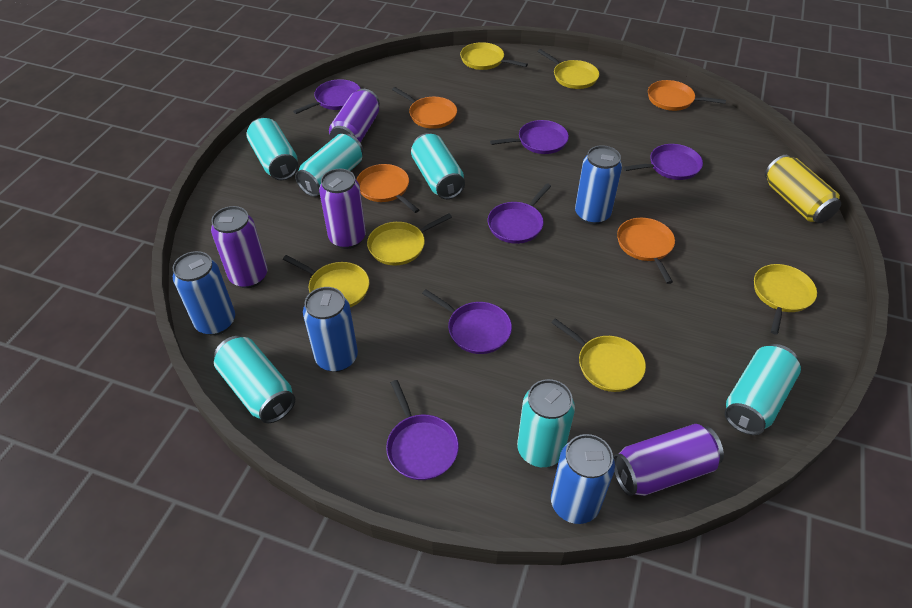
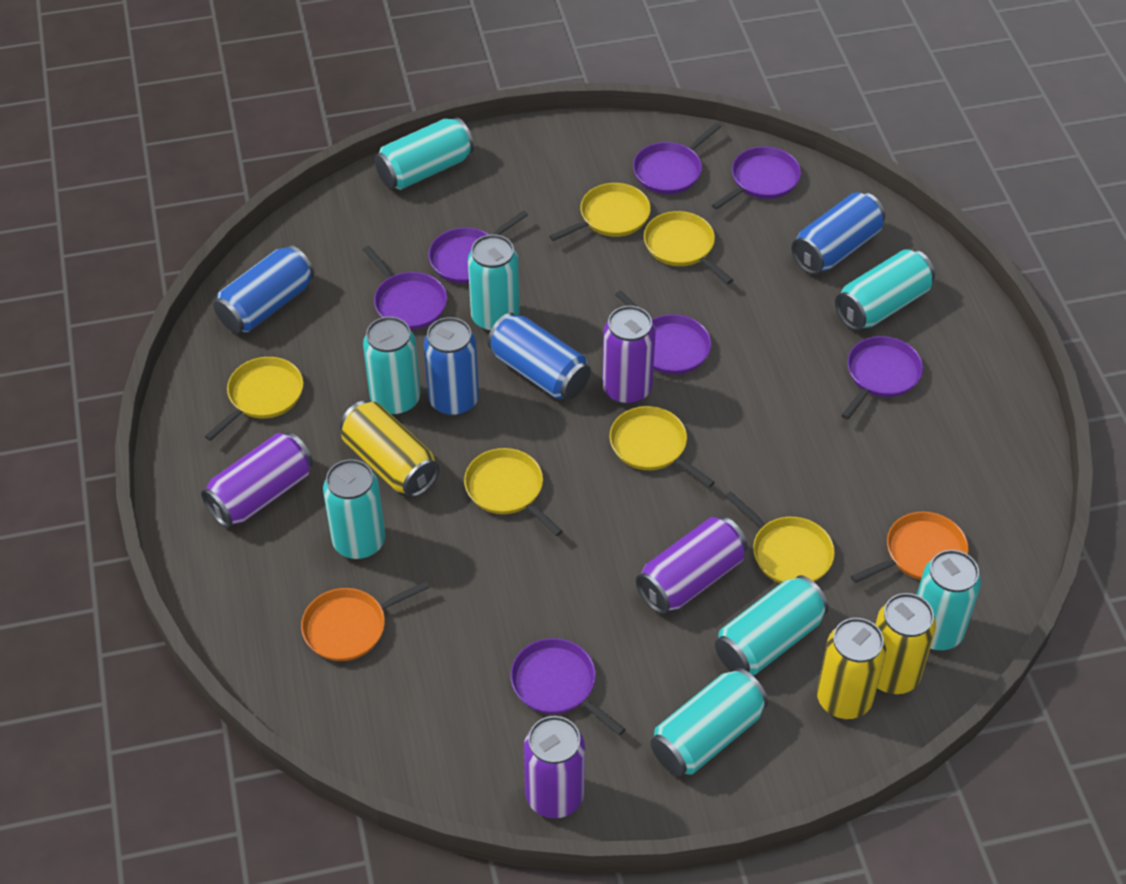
orange pan: 4 -> 2
purple pan: 6 -> 7
turquoise can: 6 -> 8
yellow can: 1 -> 3

